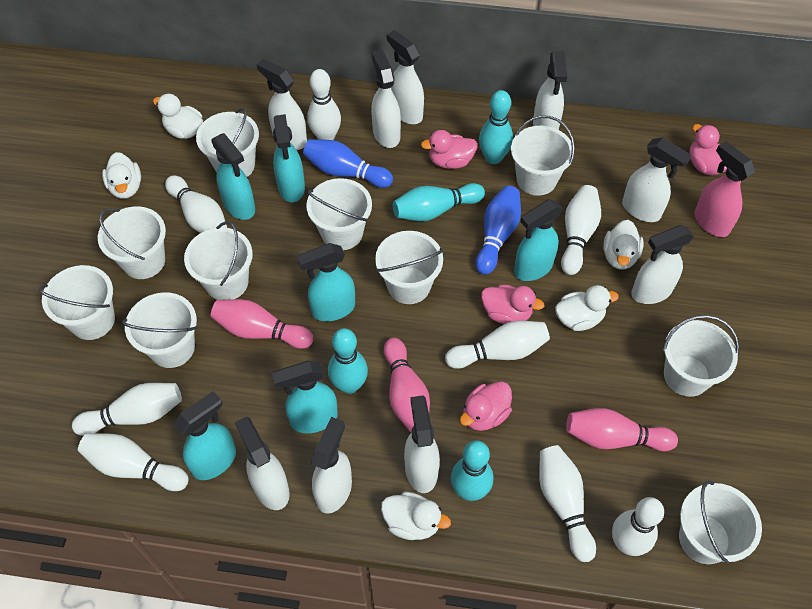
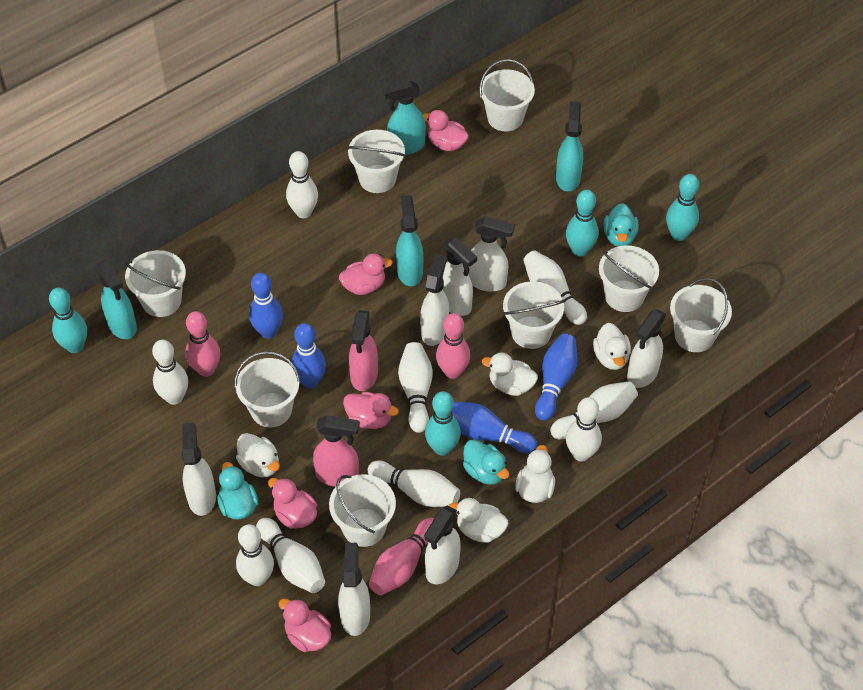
blue bowling pin: 2 -> 4
pink duck: 4 -> 5
pink spray bottle: 1 -> 2
turquoise duck: 0 -> 3
turquoise spray bottle: 6 -> 4
white bowling pin: 8 -> 9
white bucket: 10 -> 8
white spray bottle: 9 -> 7

